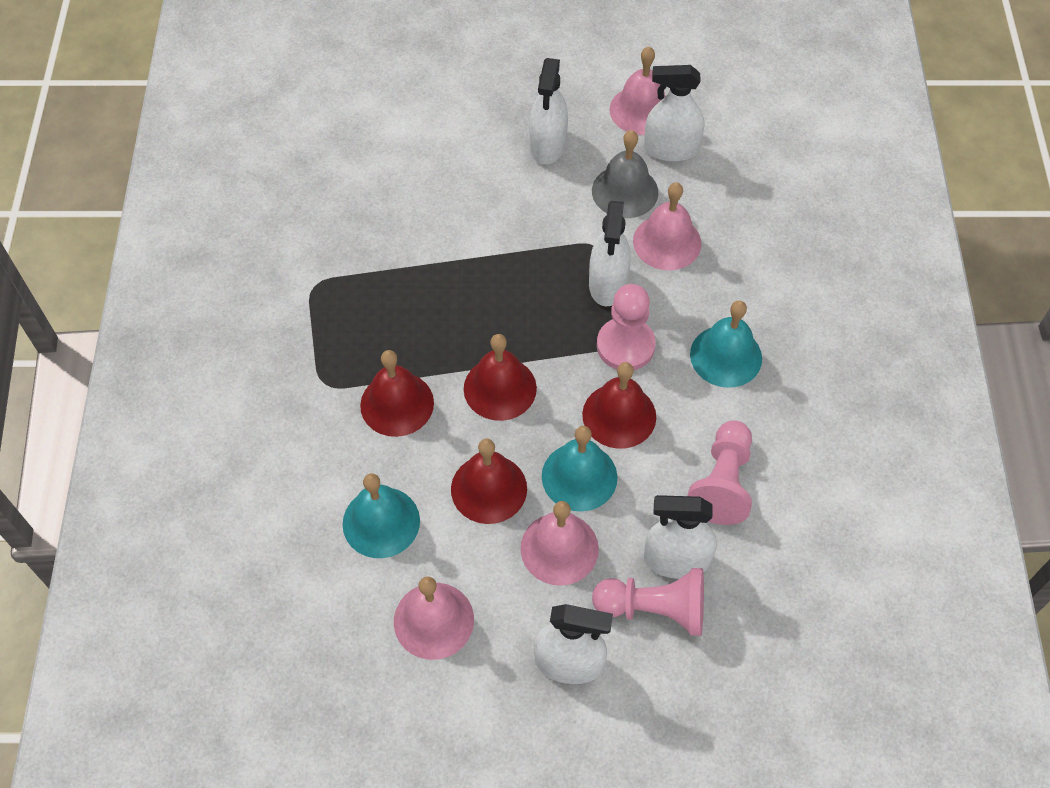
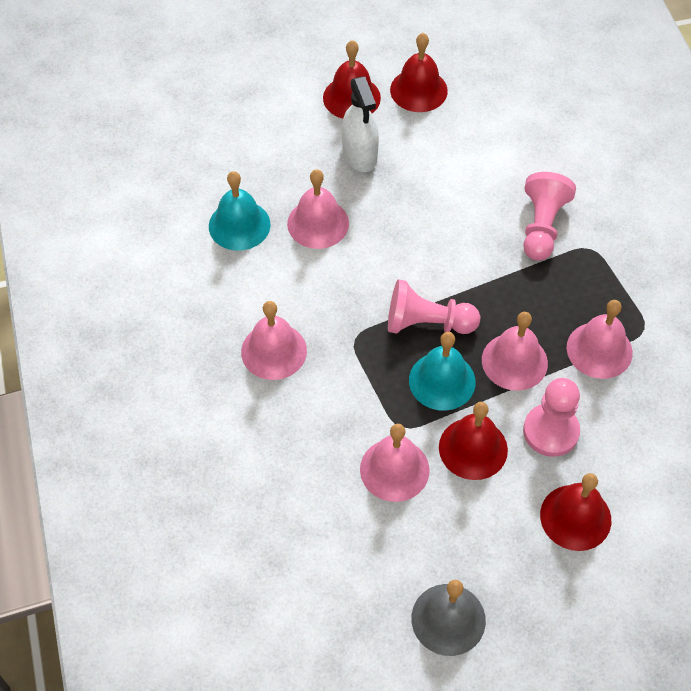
pink bell: 4 -> 5
turquoise bell: 3 -> 2
white spray bottle: 5 -> 1

